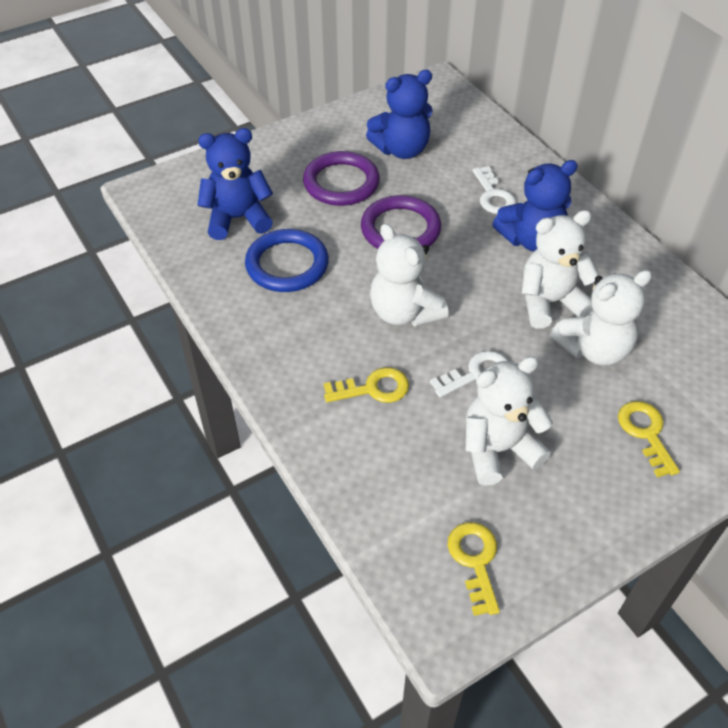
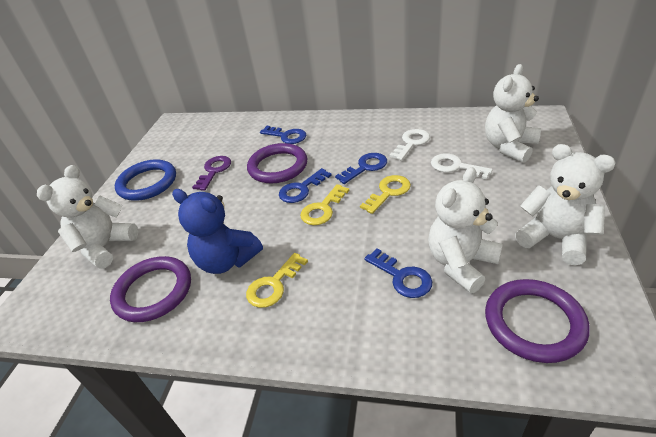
blue key: 0 -> 4
blue teddy bear: 3 -> 1
purple key: 0 -> 1
purple ring: 2 -> 3

